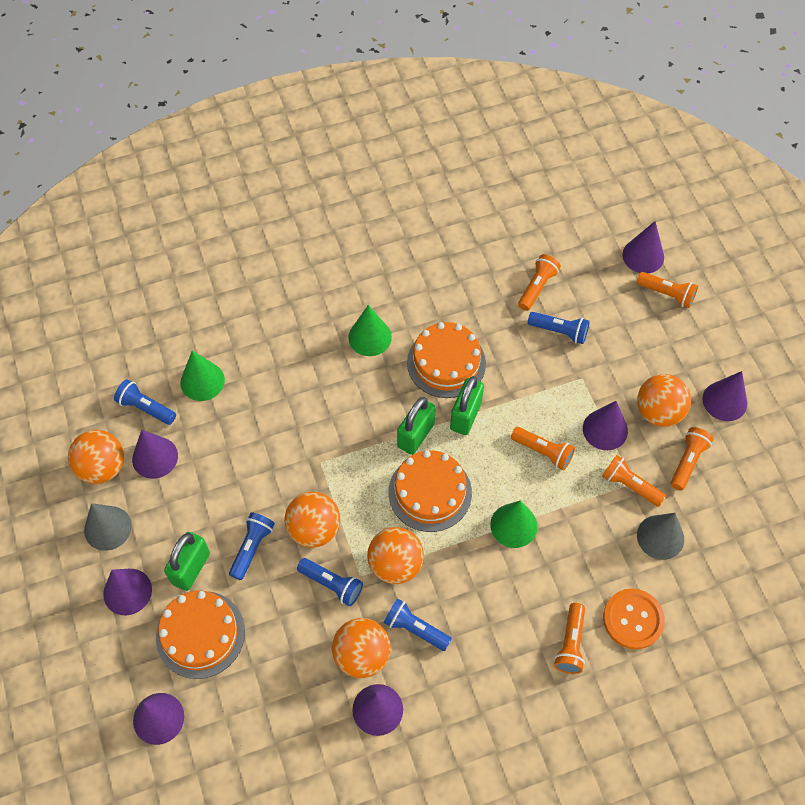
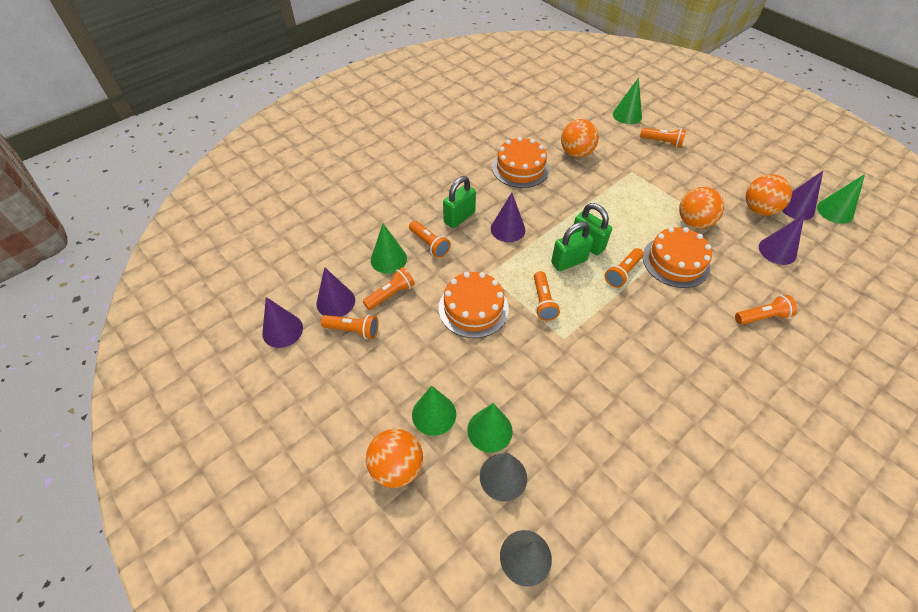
blue flashlight: 5 -> 0
green cone: 3 -> 5
orange ball: 5 -> 4
orange button: 1 -> 0
orange flashlight: 6 -> 7
purple cone: 7 -> 5

